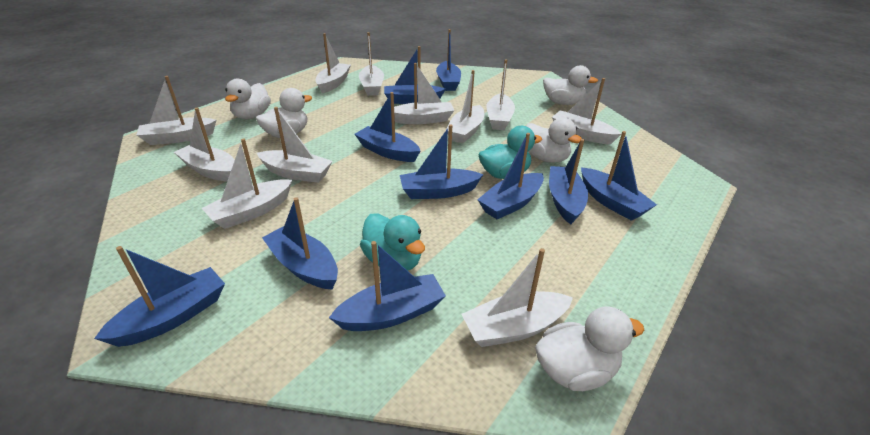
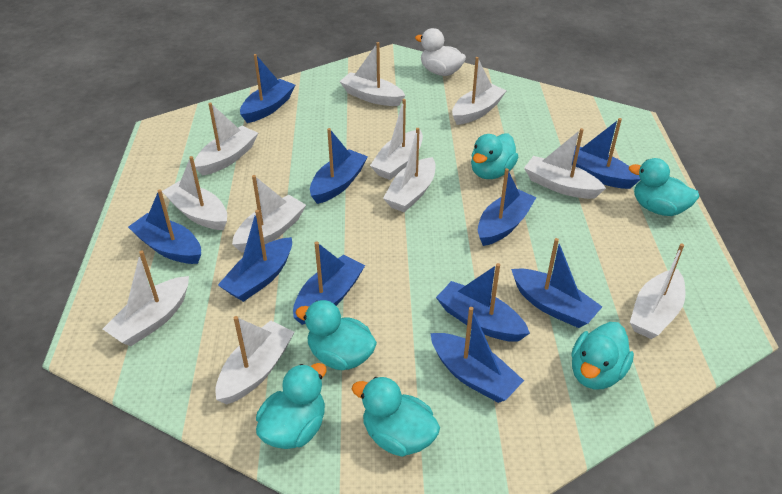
turquoise duck: 2 -> 6
white duck: 5 -> 1

